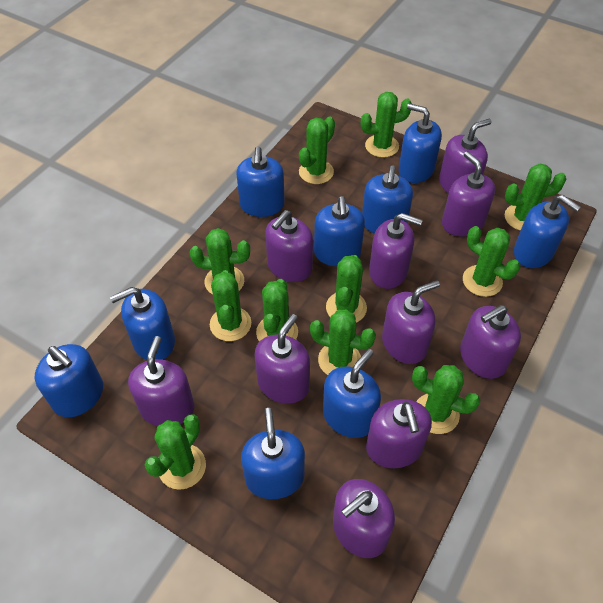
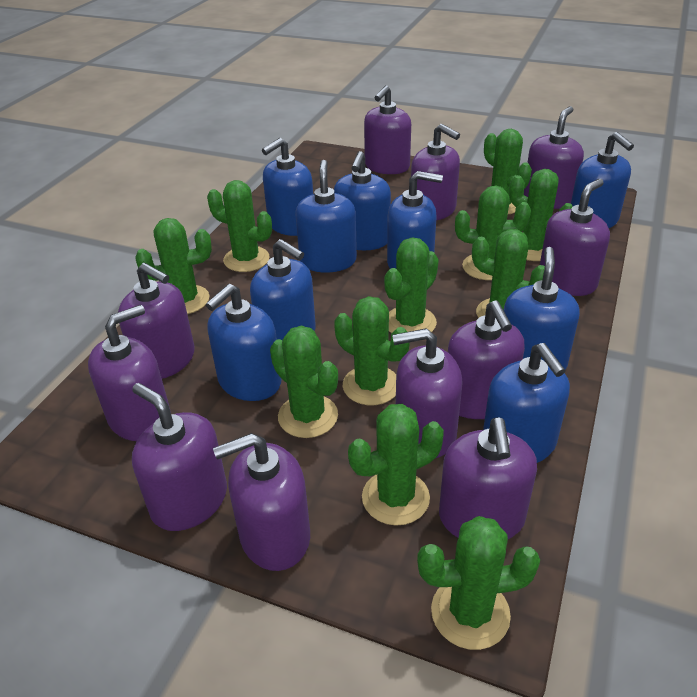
purple soap dispenser: 10 -> 11

